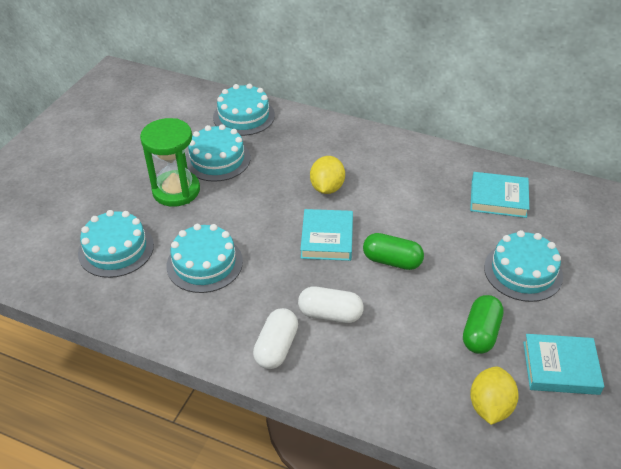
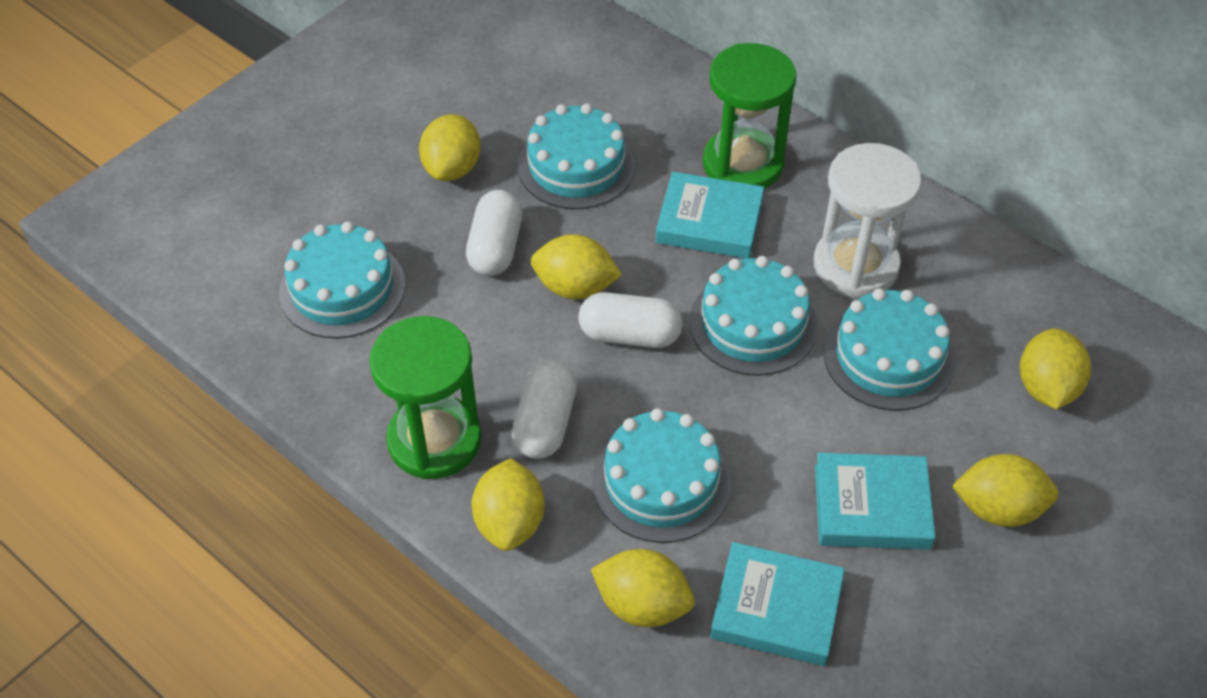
green capsule: 2 -> 0
green hourglass: 1 -> 2
white capsule: 2 -> 3
white hourglass: 0 -> 1
yellow lemon: 2 -> 6

